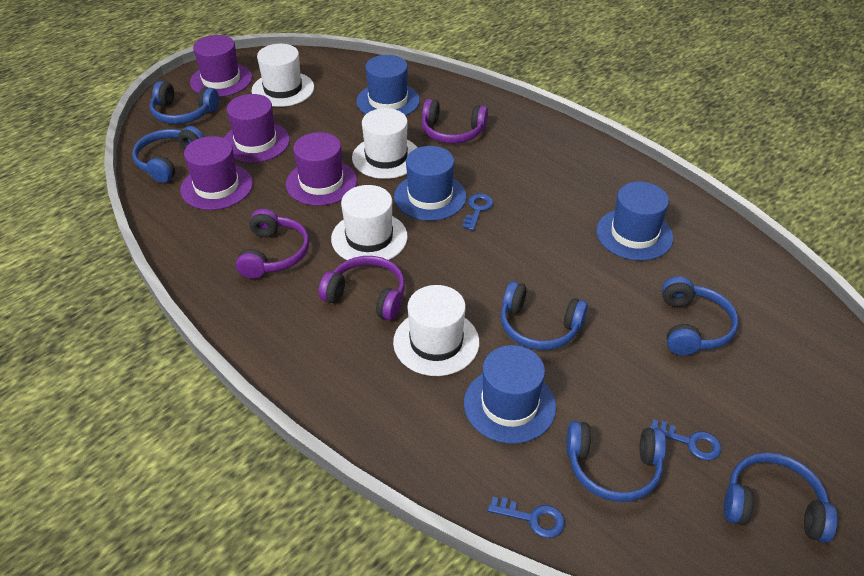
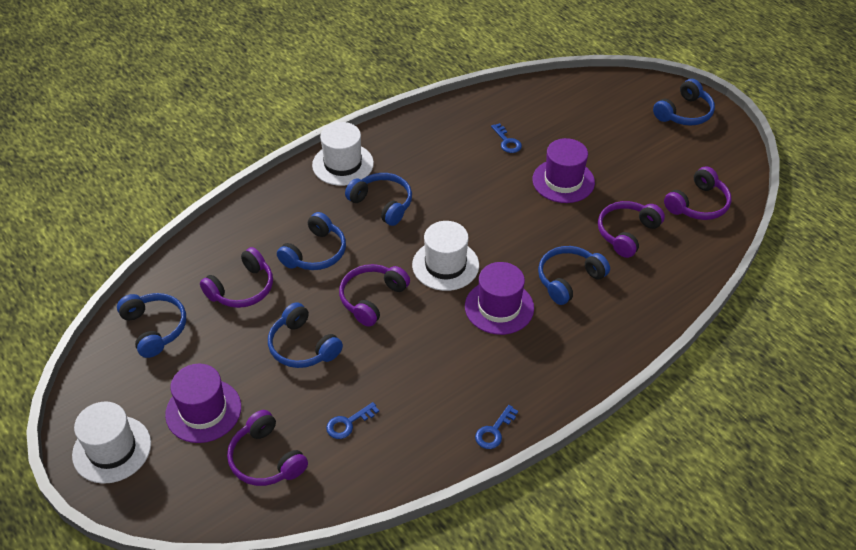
blue hat: 4 -> 0
purple hat: 4 -> 3
purple headphones: 3 -> 5
white hat: 4 -> 3

